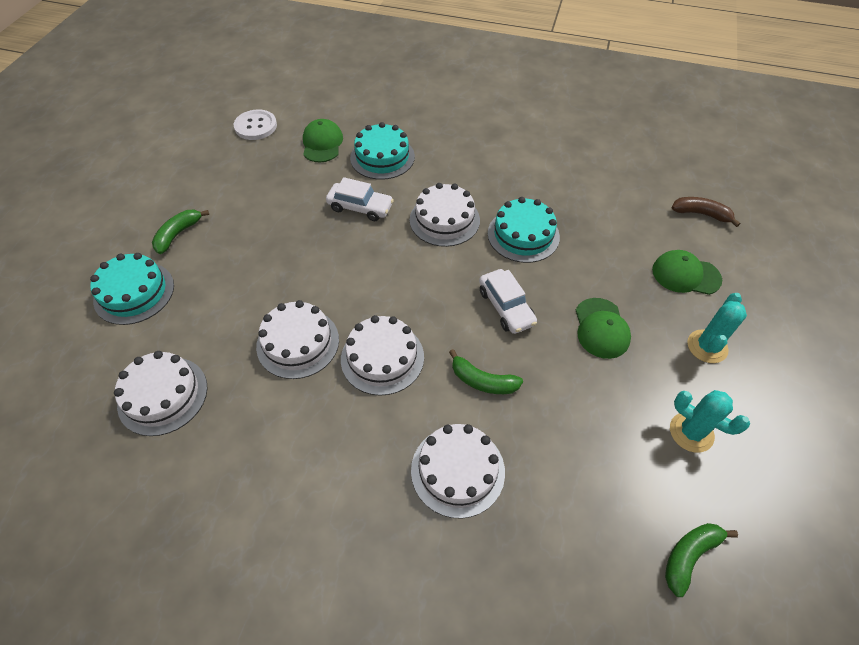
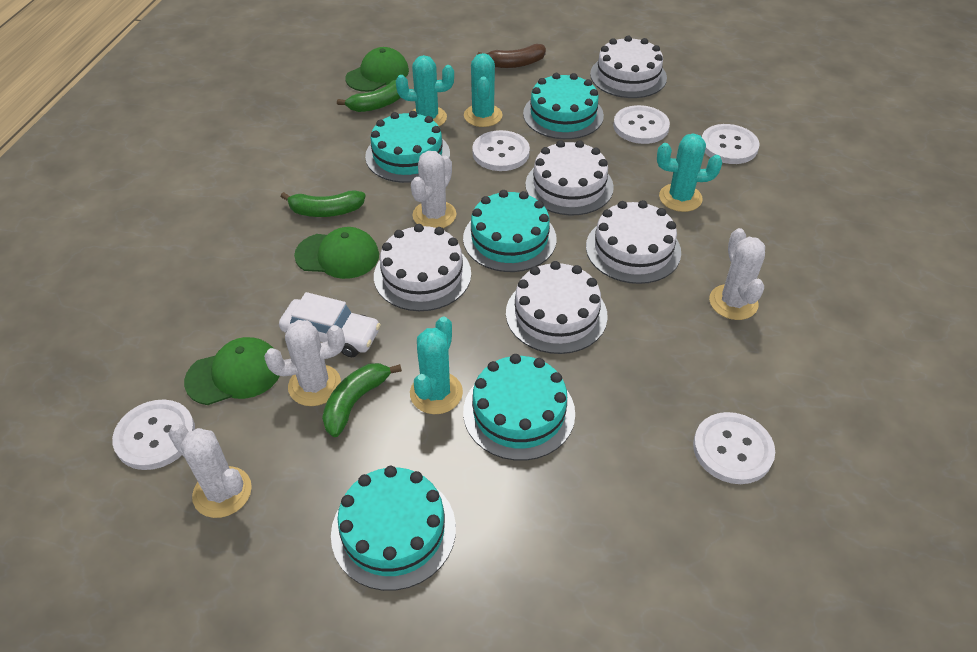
turquoise cactus: 2 -> 4
turquoise cake: 3 -> 5
white button: 1 -> 5
white cactus: 0 -> 4
white car: 2 -> 1

